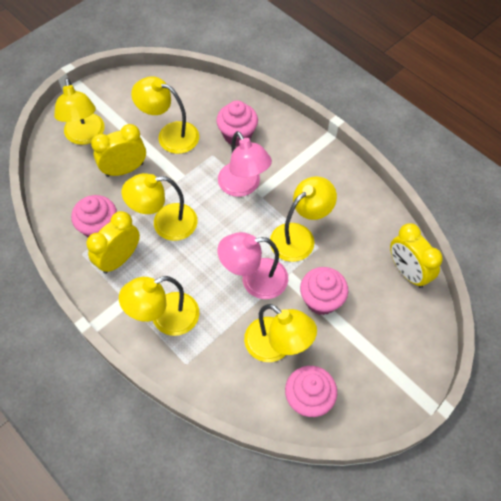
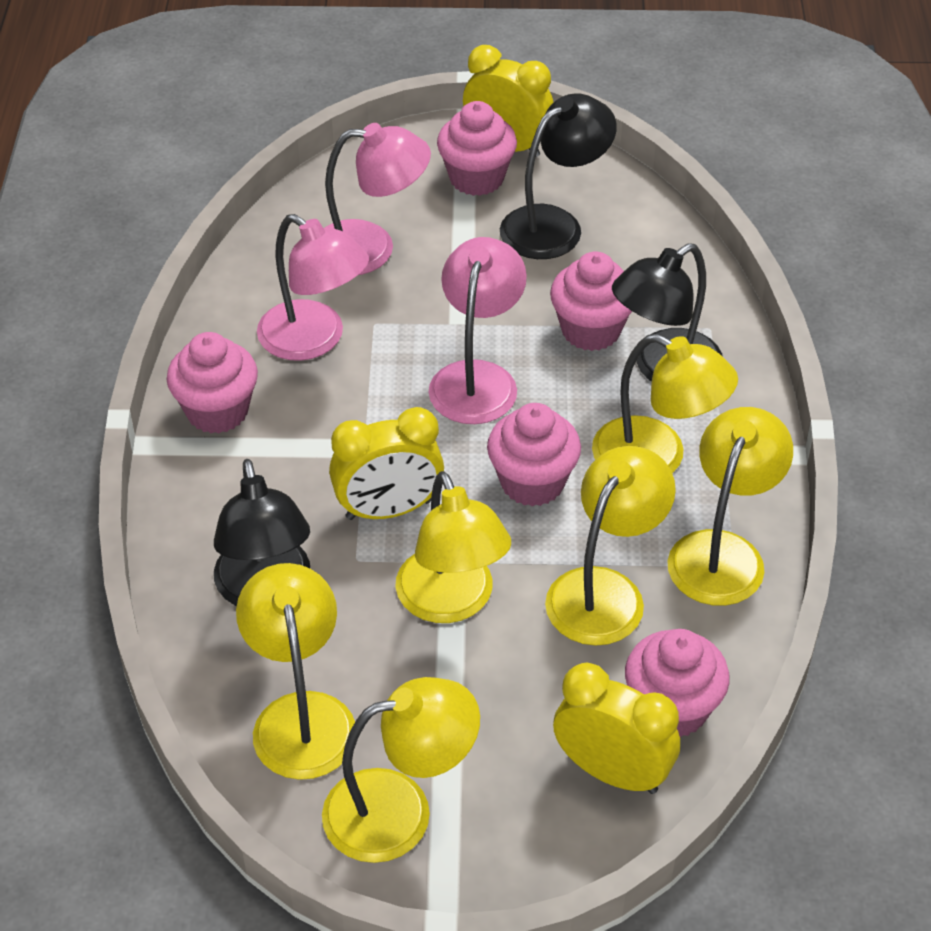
black lamp: 0 -> 3
pink cupcake: 4 -> 5
pink lamp: 2 -> 3

